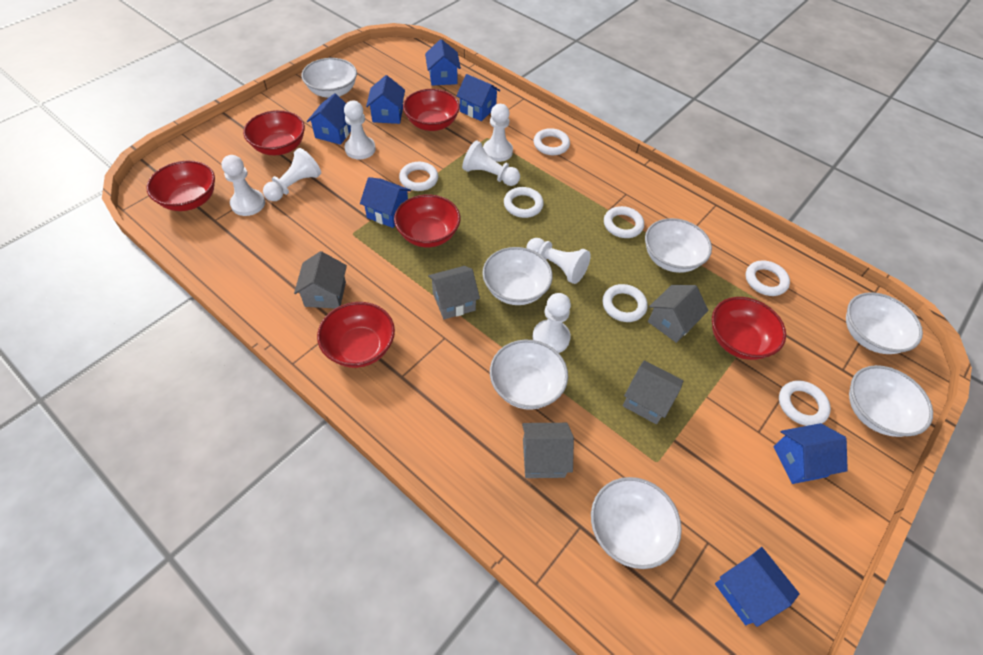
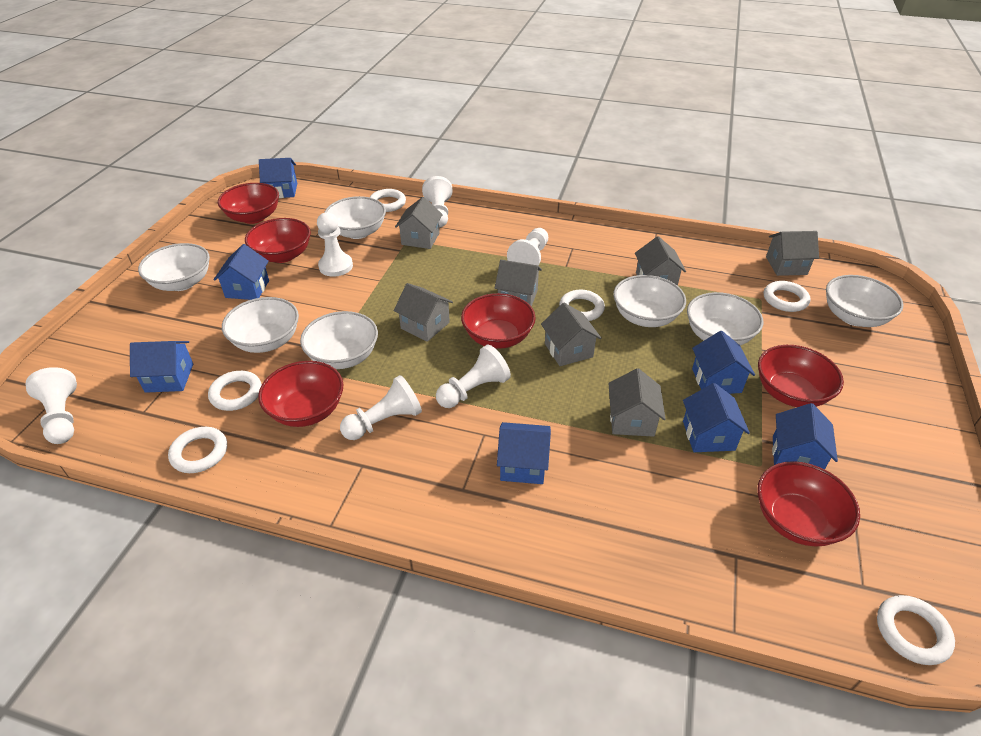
grey house: 5 -> 7
white pawn: 7 -> 6
white ring: 7 -> 6

